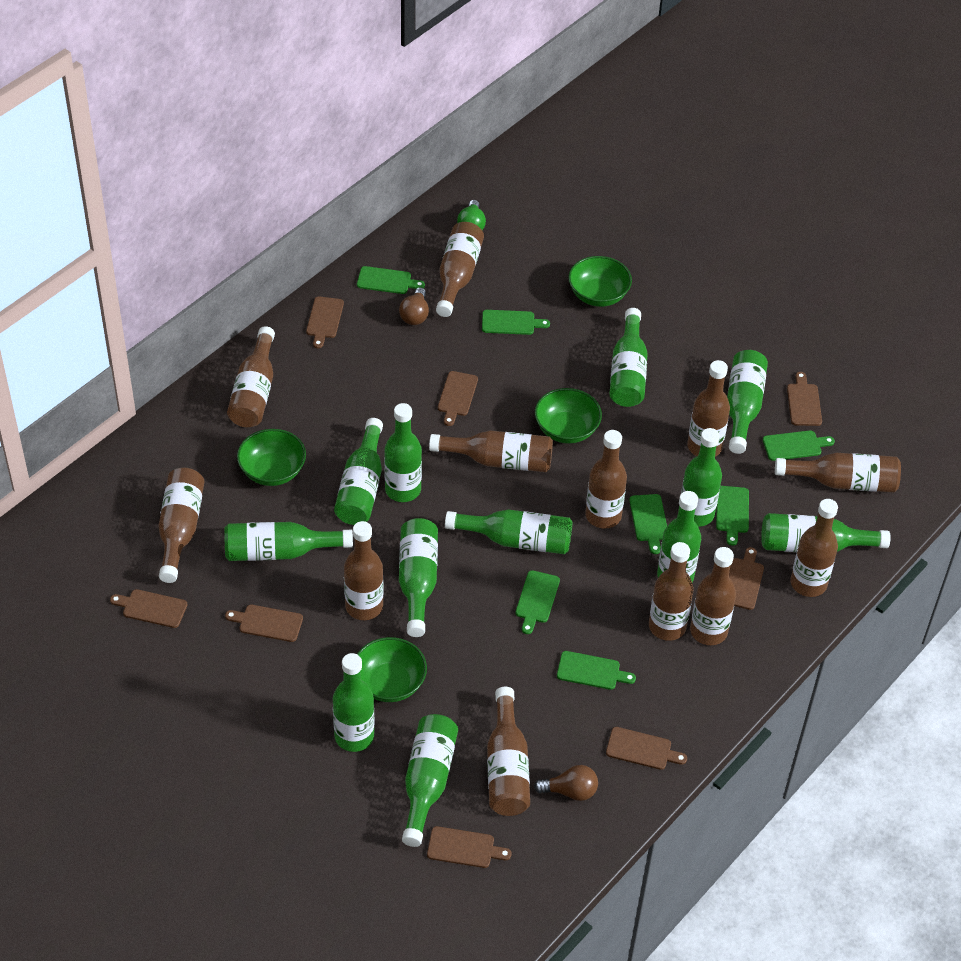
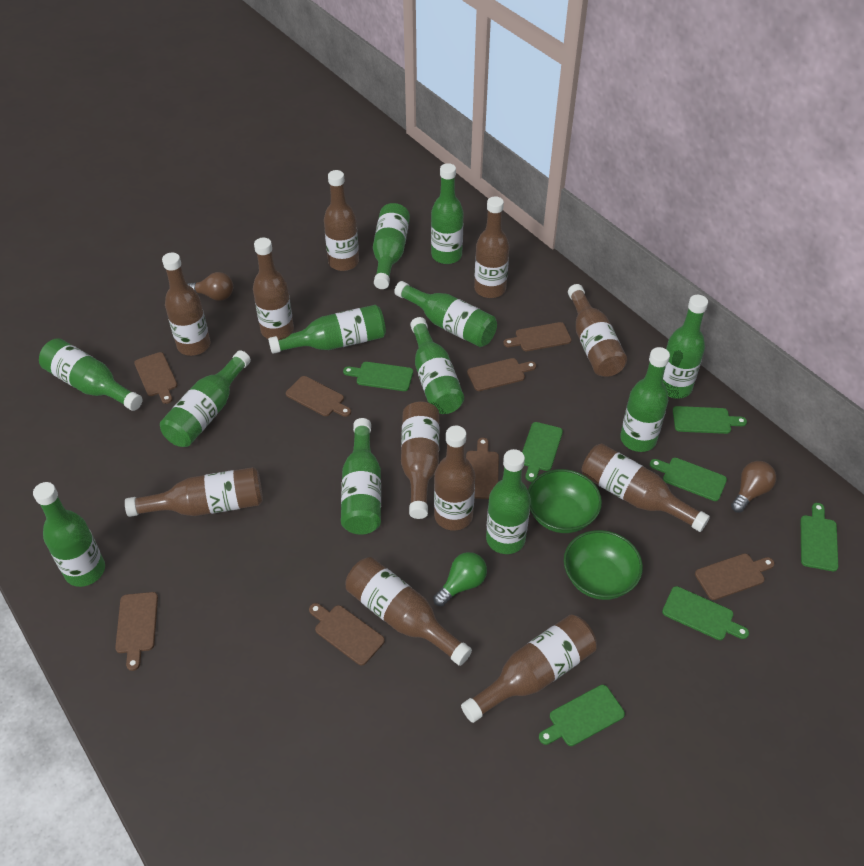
brown bottle: 12 -> 11
green bowl: 4 -> 2

